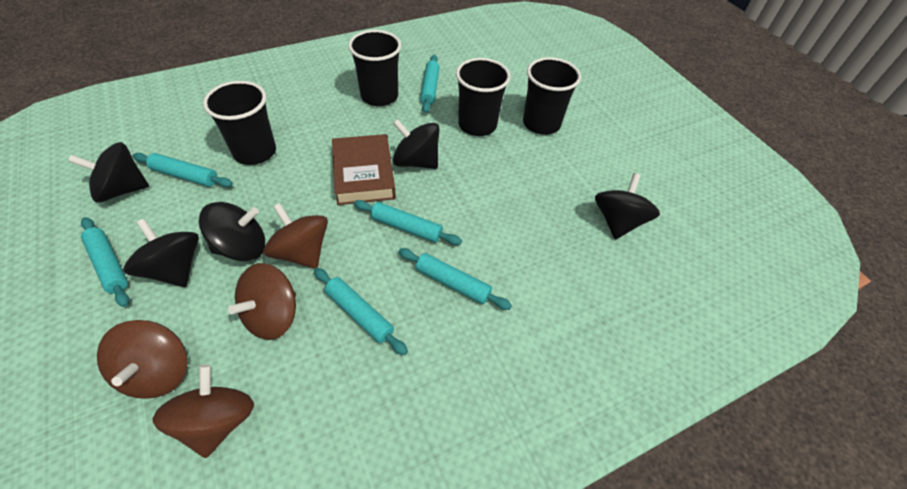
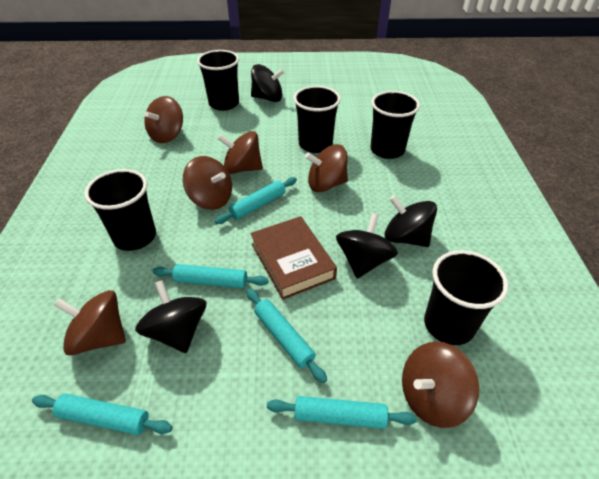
black cup: 4 -> 5
black spinning top: 5 -> 4
brown spinning top: 4 -> 6
turquoise rolling pin: 6 -> 5

